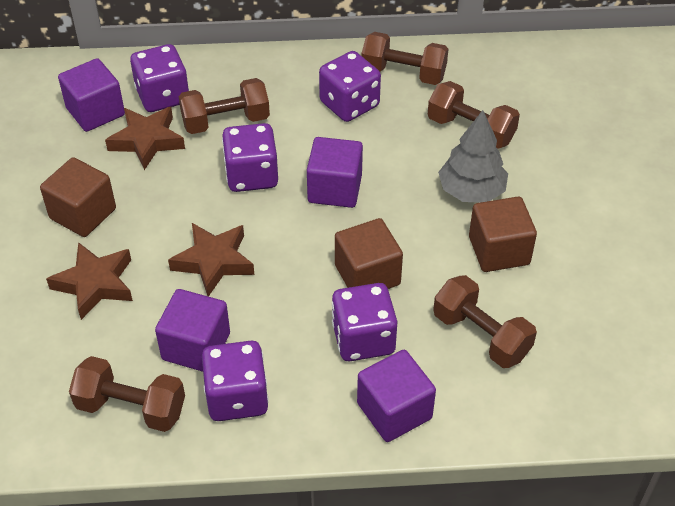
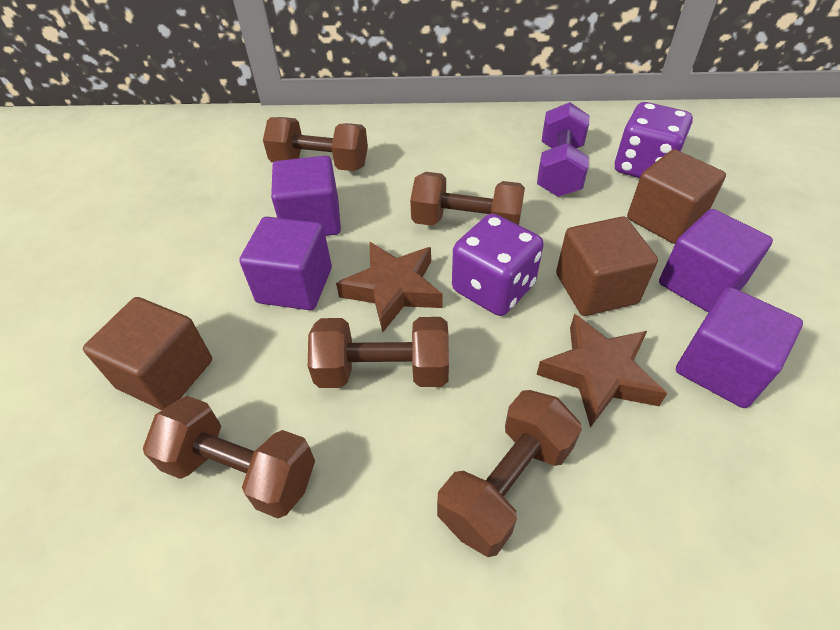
brown star: 3 -> 2
grey tree: 1 -> 0
purple dice: 5 -> 2
purple dumbbell: 0 -> 1

